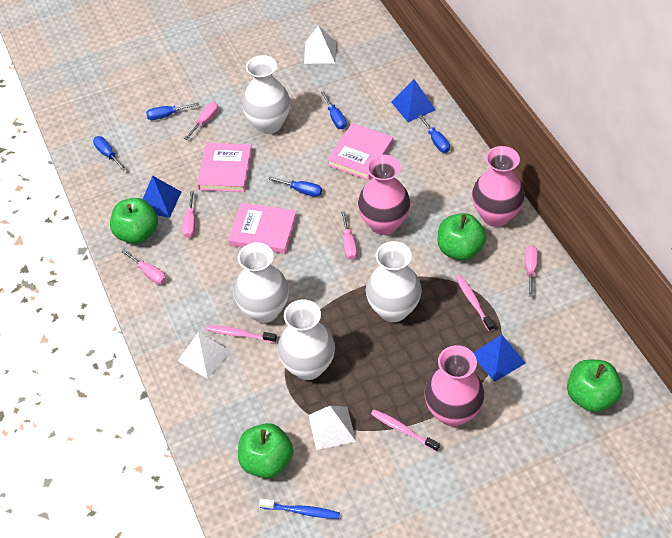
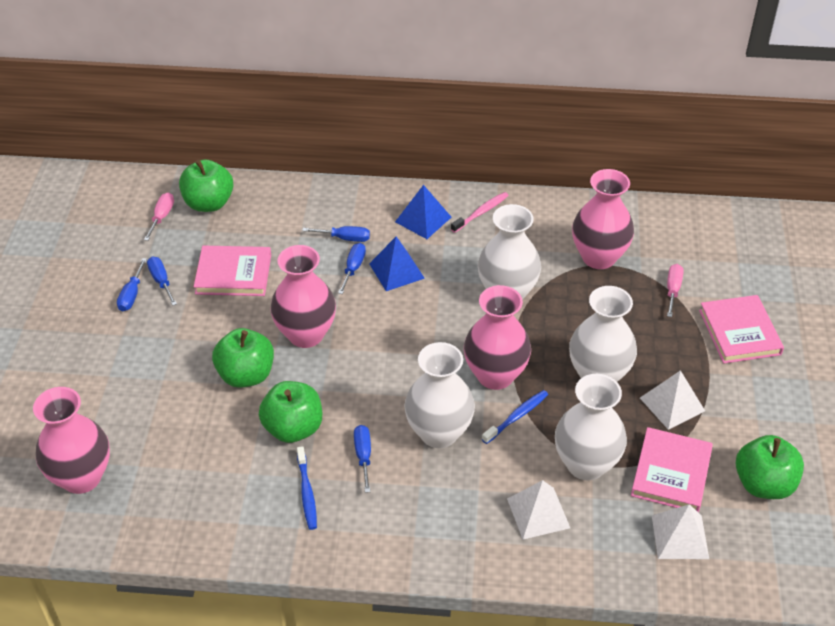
blue pyramid: 3 -> 2
blue toothbrush: 1 -> 2
pink screwdriver: 5 -> 2
pink toothbrush: 3 -> 1
pink vase: 3 -> 4

